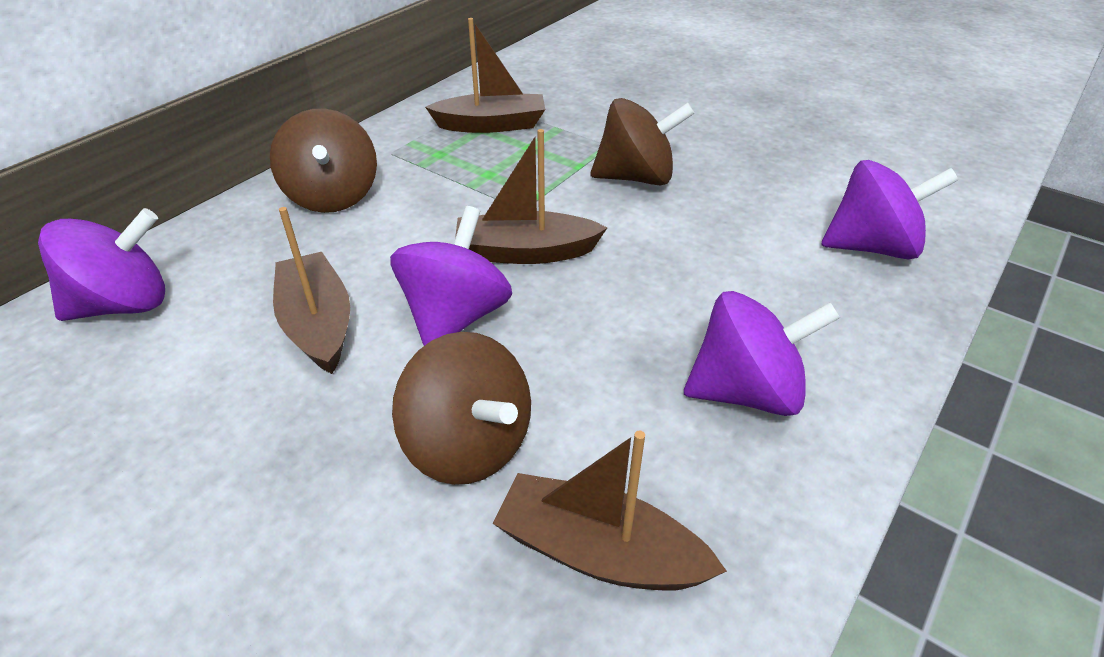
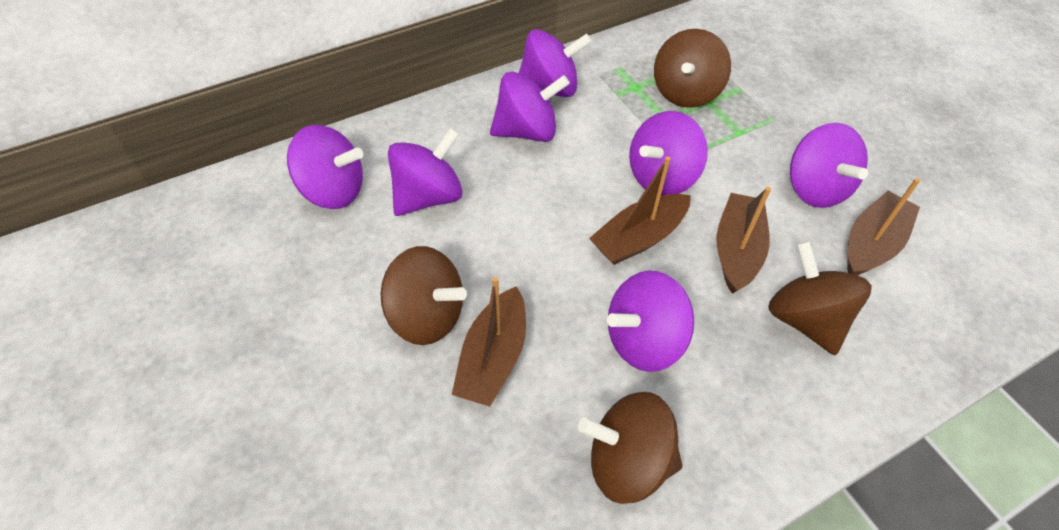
brown spinning top: 3 -> 4
purple spinning top: 4 -> 7

